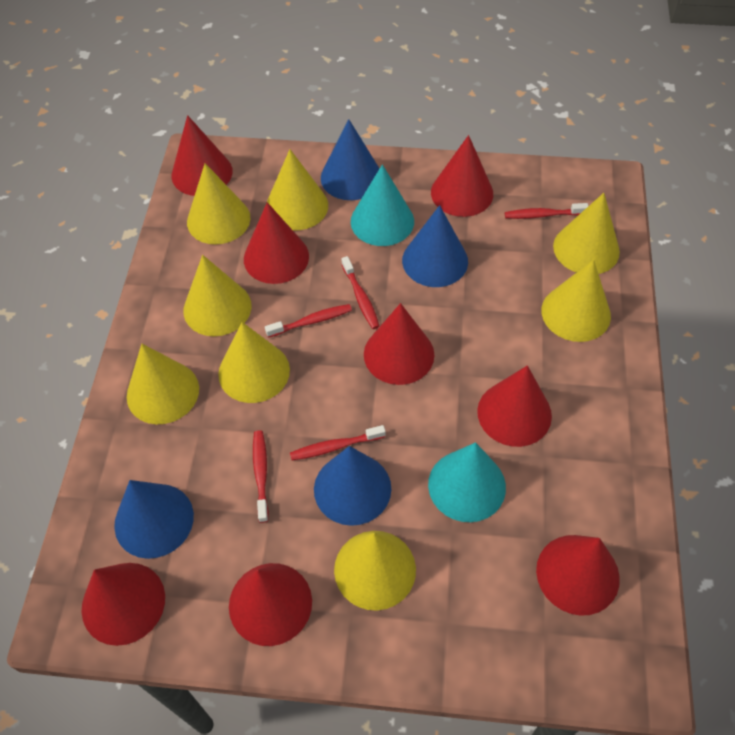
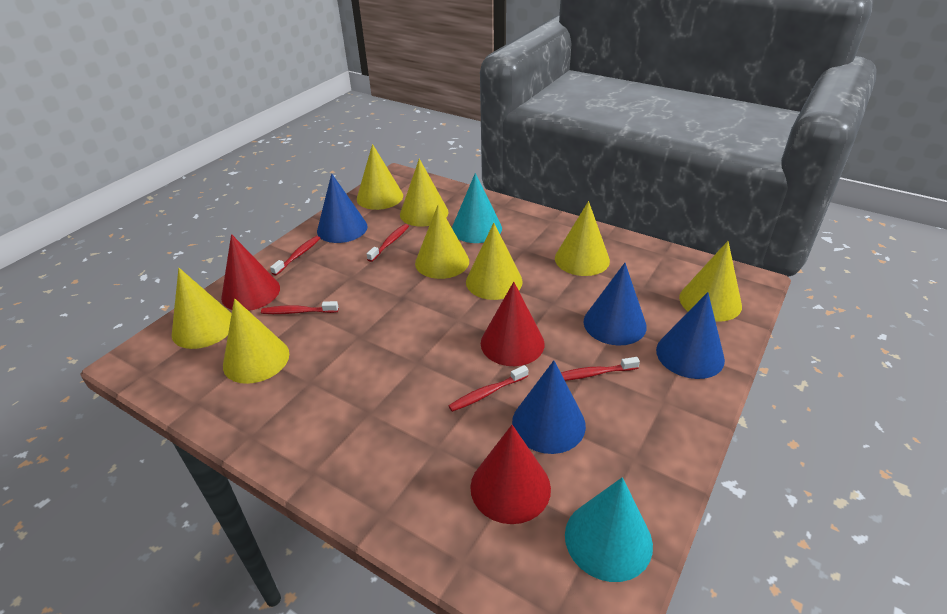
red cone: 8 -> 3

